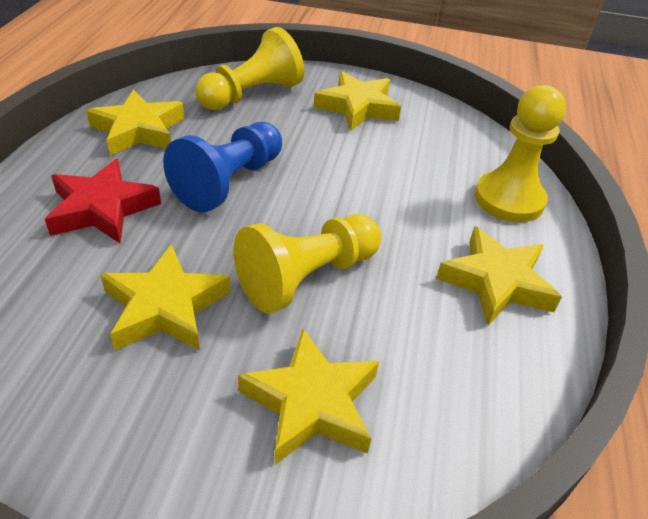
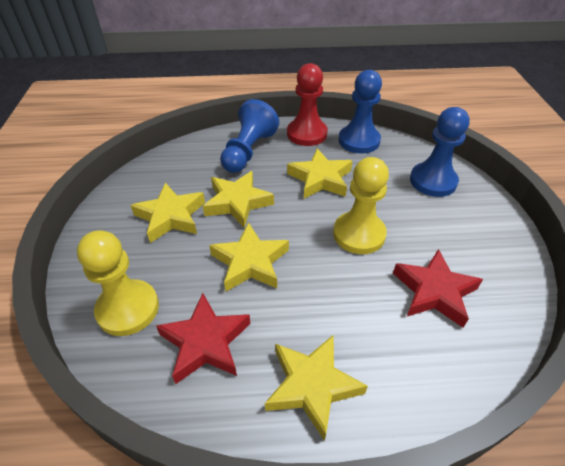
blue pawn: 1 -> 3
red pawn: 0 -> 1
red star: 1 -> 2
yellow pawn: 3 -> 2

